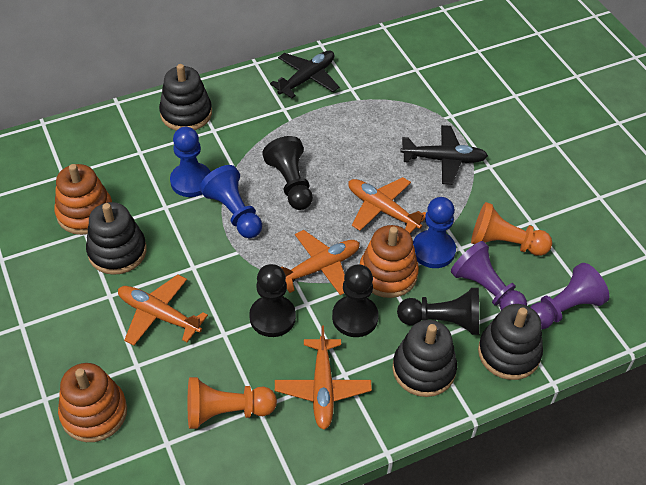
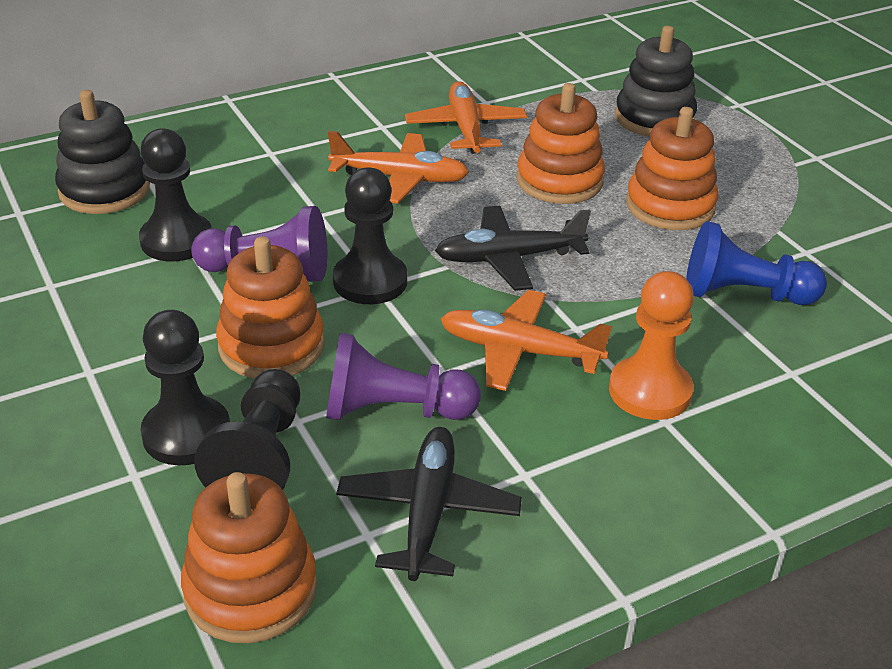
black stacking toy: 4 -> 2
blue pawn: 3 -> 1
orange pawn: 2 -> 1
orange plane: 4 -> 3
orange stacking toy: 3 -> 4

